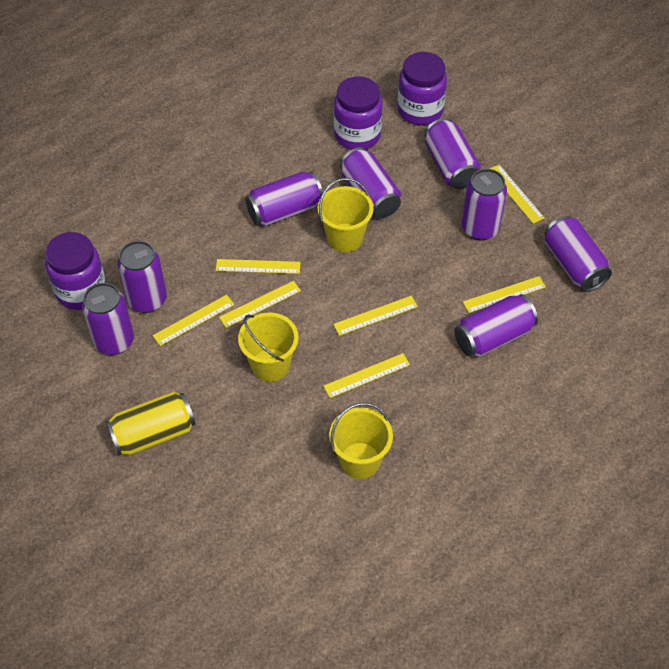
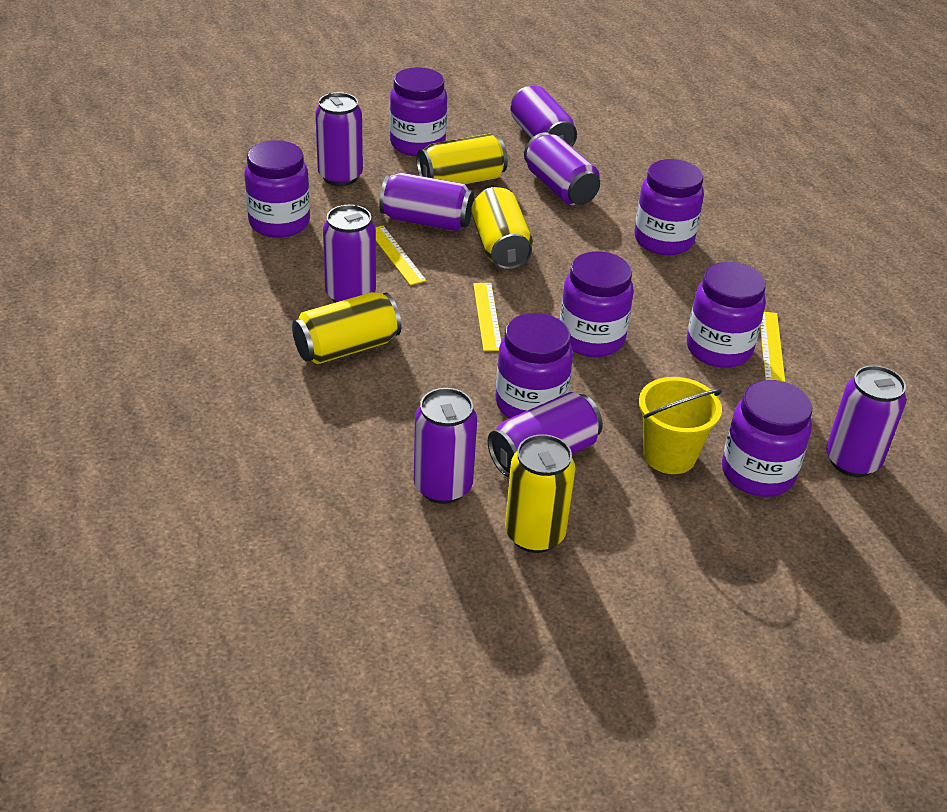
purple jar: 3 -> 7
yellow bucket: 3 -> 1
yellow can: 1 -> 4
yellow ruler: 7 -> 3

